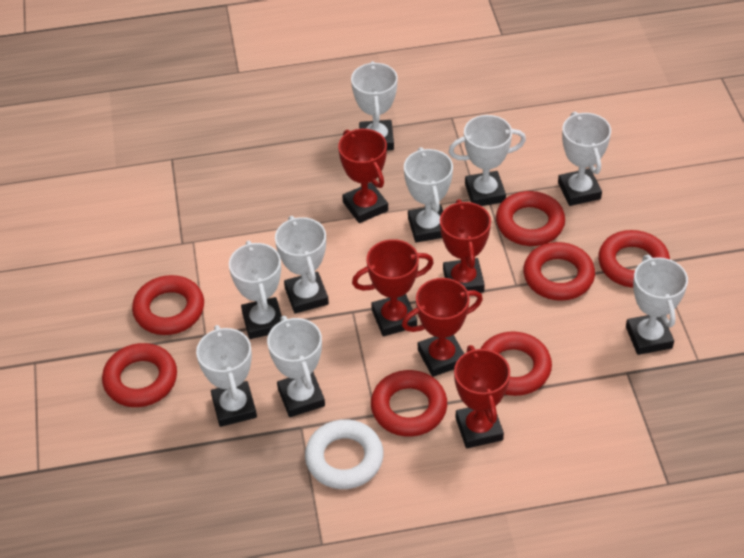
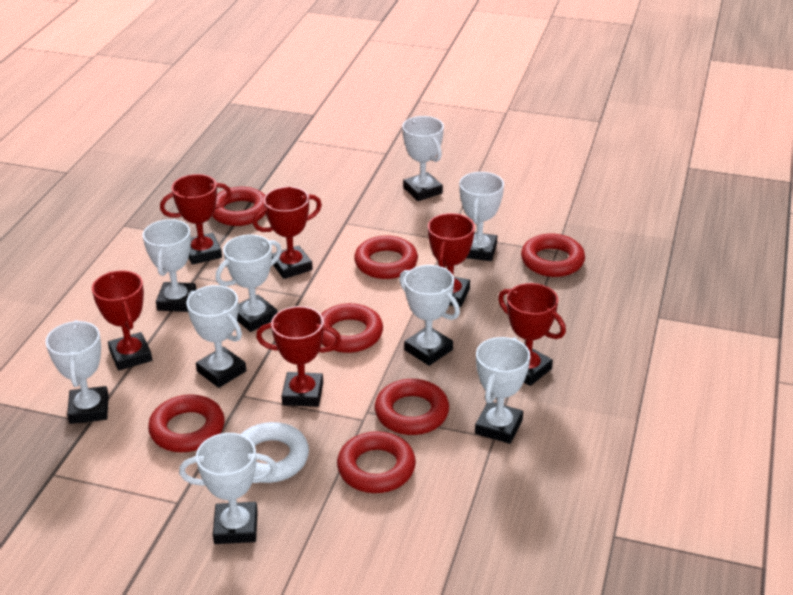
red trophy: 5 -> 6

